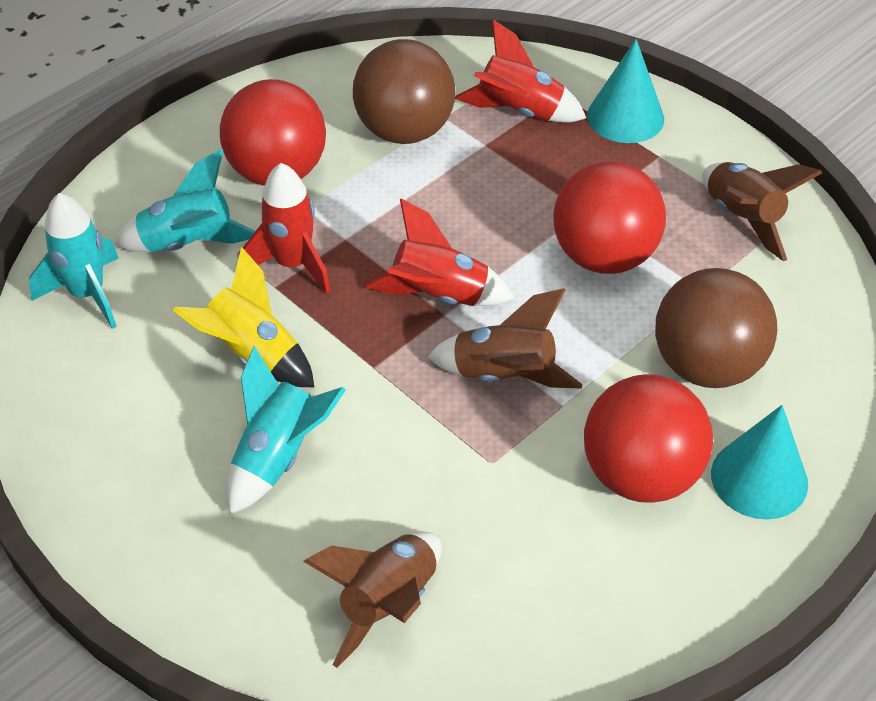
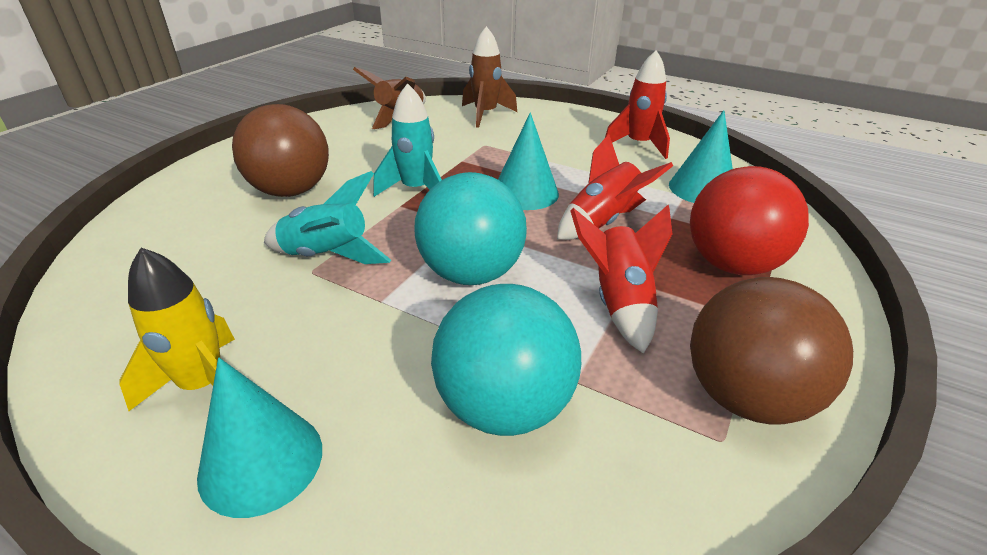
brown rocket: 3 -> 2
red ball: 3 -> 1
turquoise ball: 0 -> 2
turquoise cone: 2 -> 3
turquoise rocket: 3 -> 2

